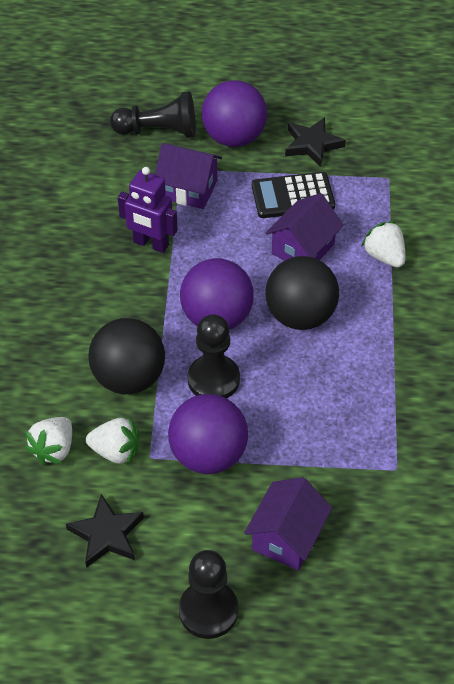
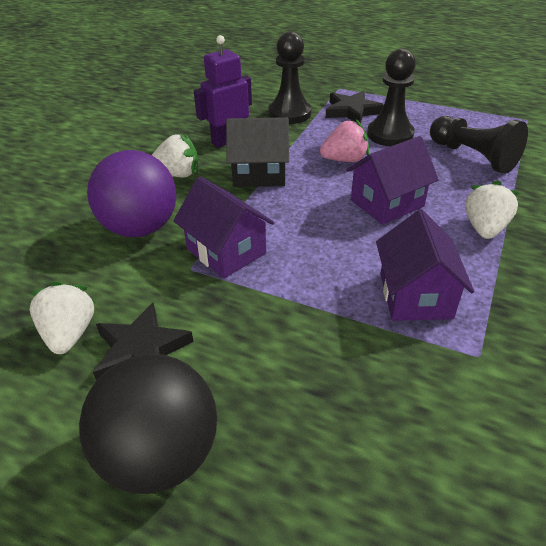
black ball: 2 -> 1
black calculator: 1 -> 0
black house: 0 -> 1
pink strawberry: 0 -> 1
purple ball: 3 -> 1

